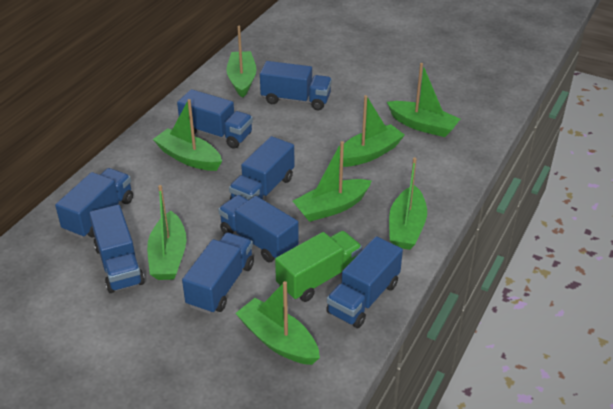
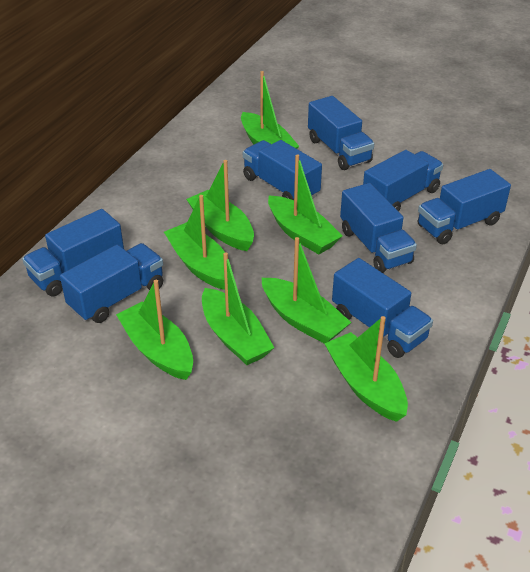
green truck: 1 -> 0

